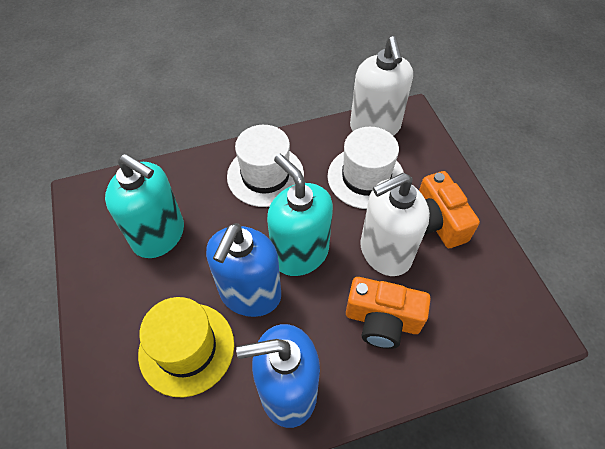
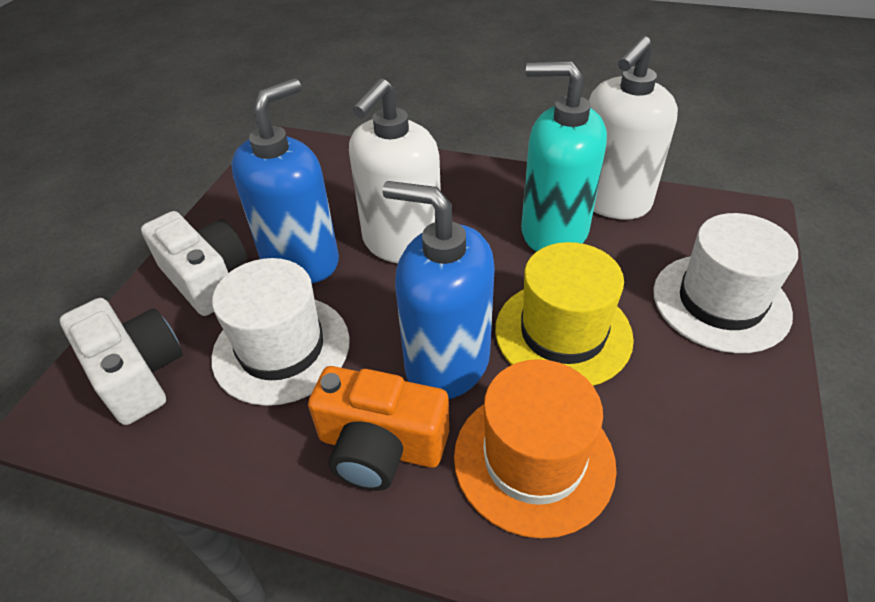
orange camera: 2 -> 1
orange hat: 0 -> 1
turquoise soap dispenser: 2 -> 1
white camera: 0 -> 2

